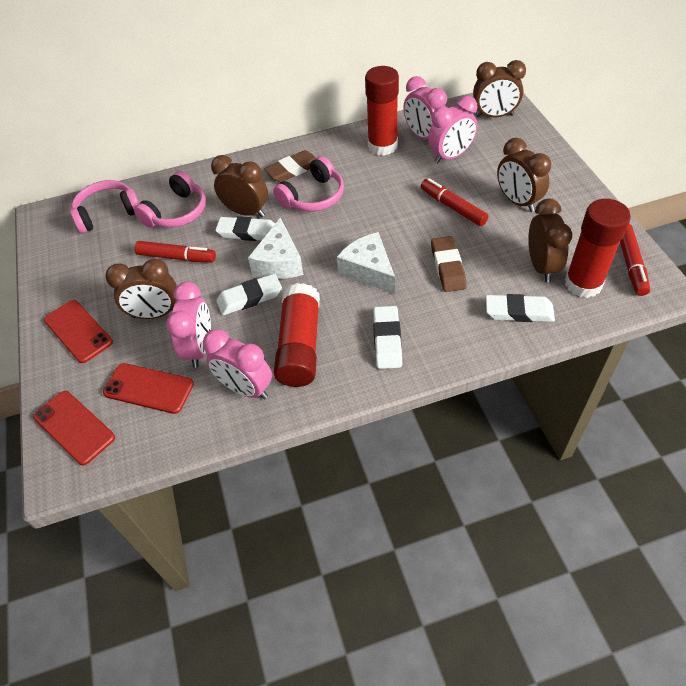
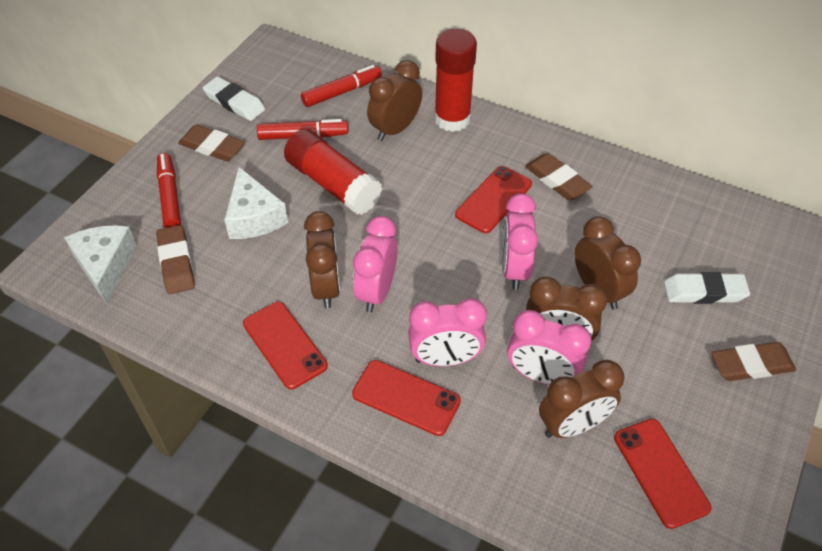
brown eraser: 2 -> 4
pink headphones: 3 -> 0
red glue stick: 3 -> 2
red phone: 3 -> 4
white eraser: 4 -> 2

